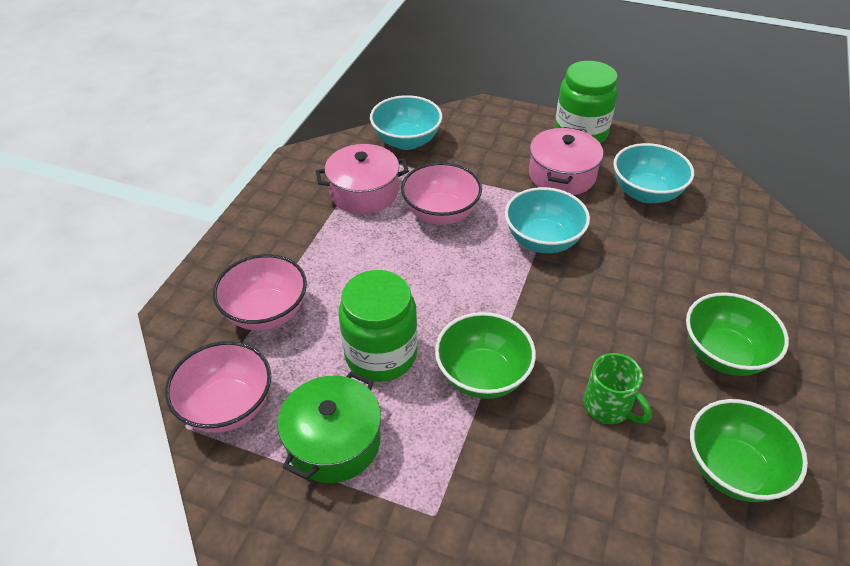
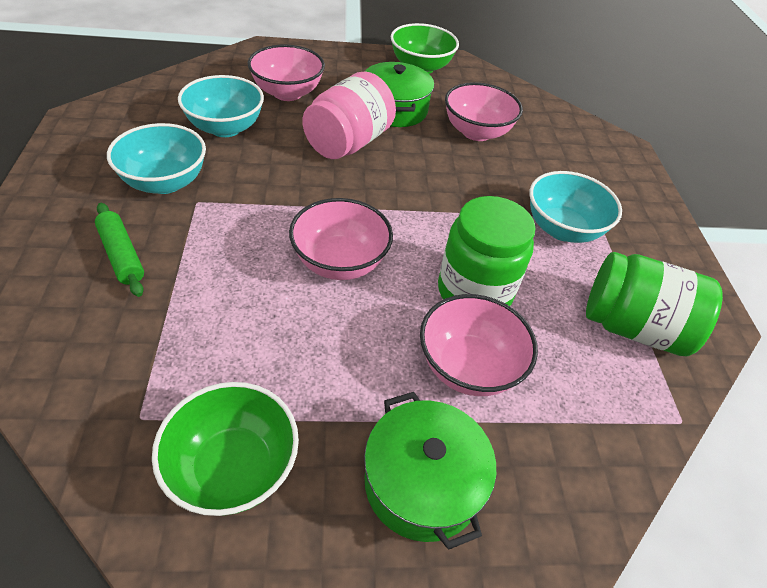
green bowl: 3 -> 2
green mug: 1 -> 0
green pot: 1 -> 2
green rolling pin: 0 -> 1
pink bowl: 3 -> 4
pink jar: 0 -> 1
pink pot: 2 -> 0

